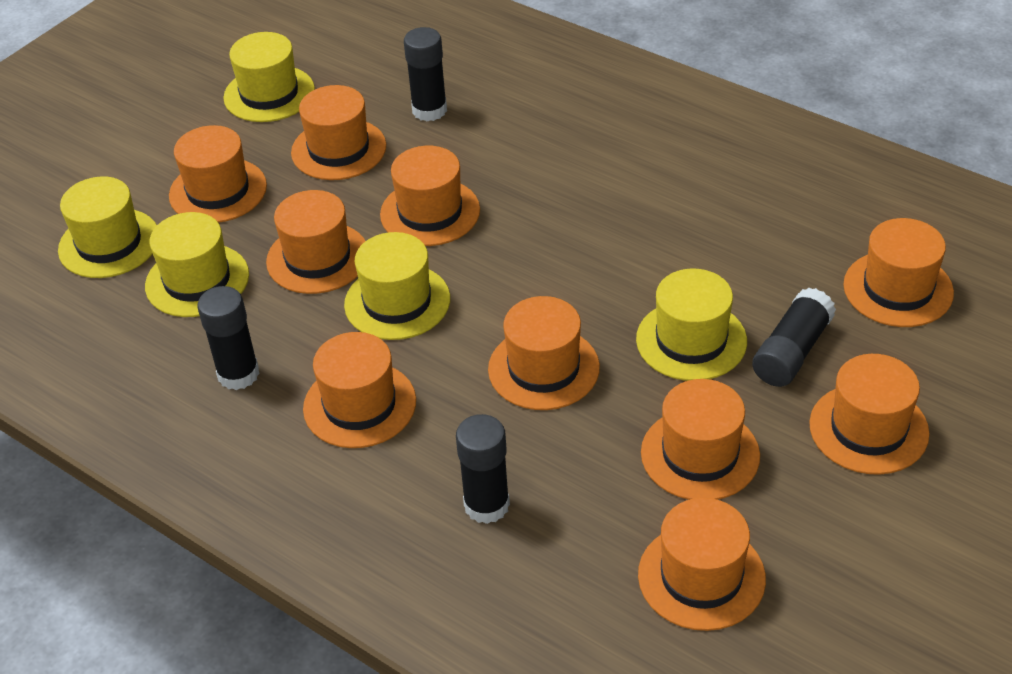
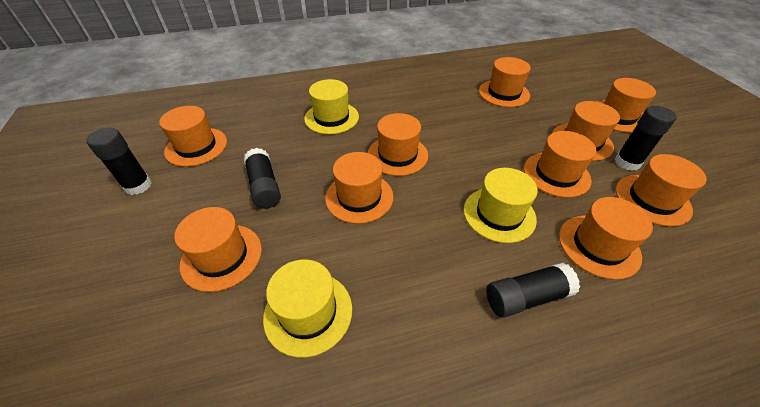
yellow hat: 5 -> 3

